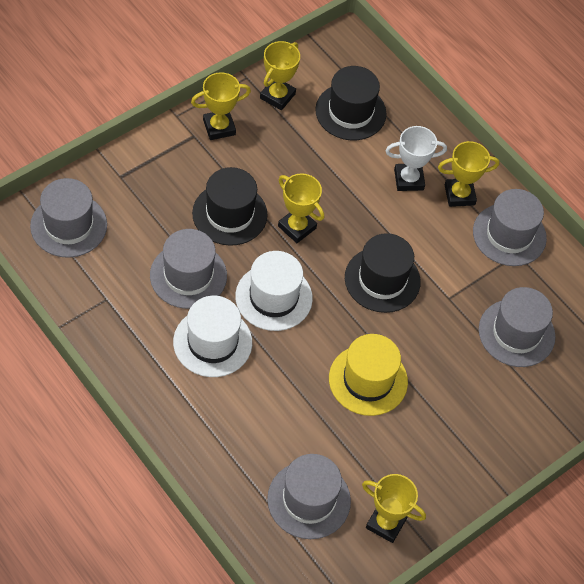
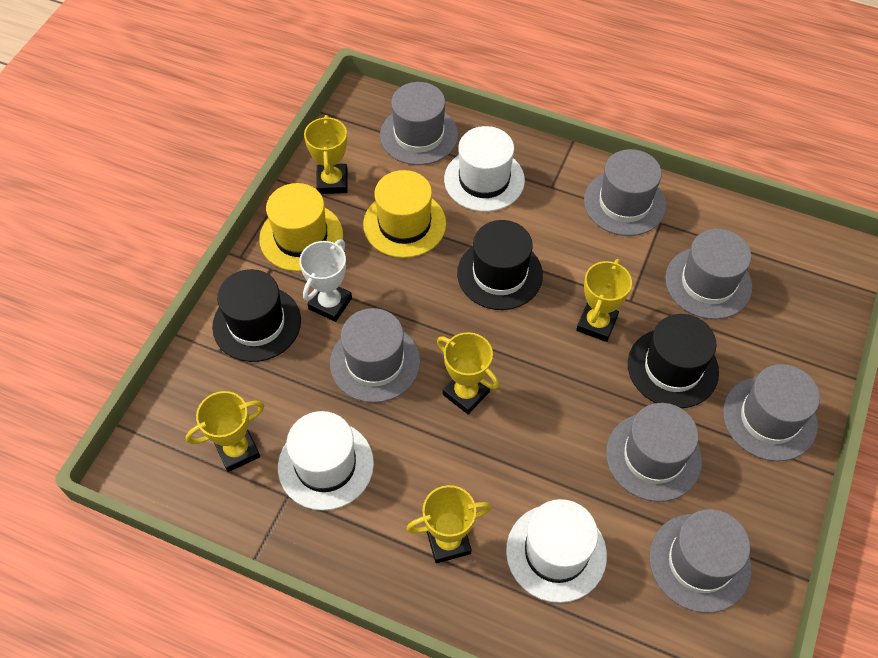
grey hat: 5 -> 7
white hat: 2 -> 3
yellow hat: 1 -> 2

